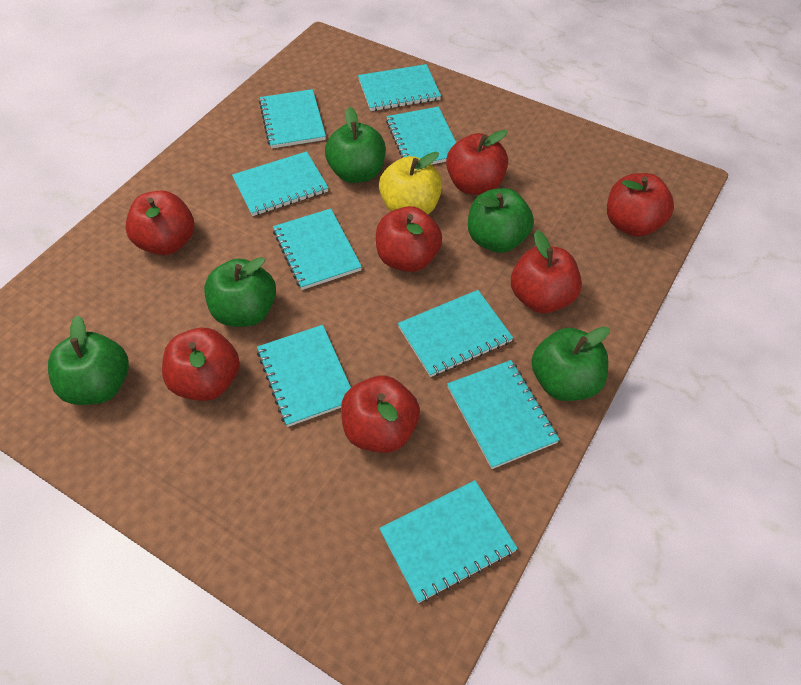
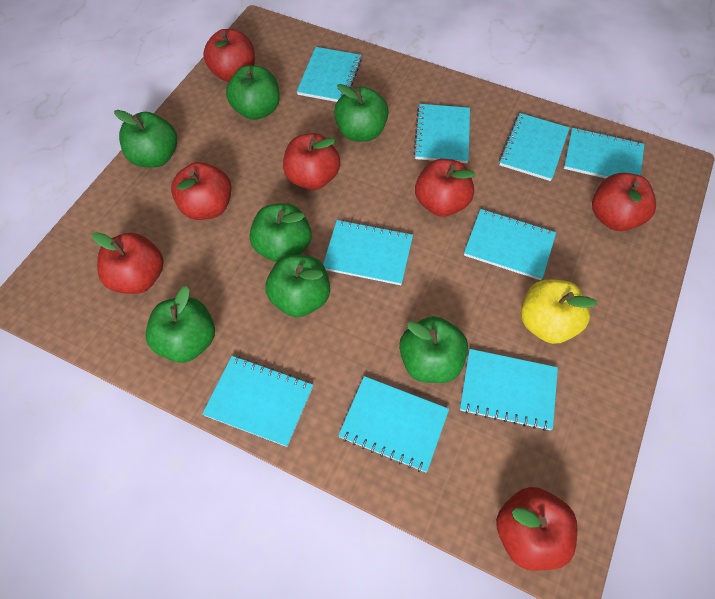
green apple: 5 -> 7

